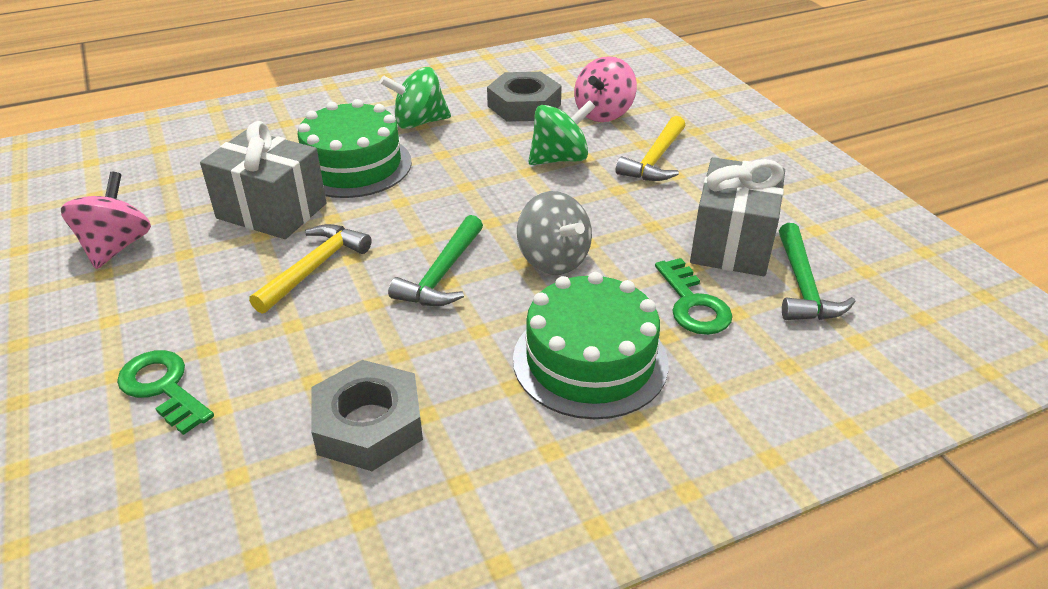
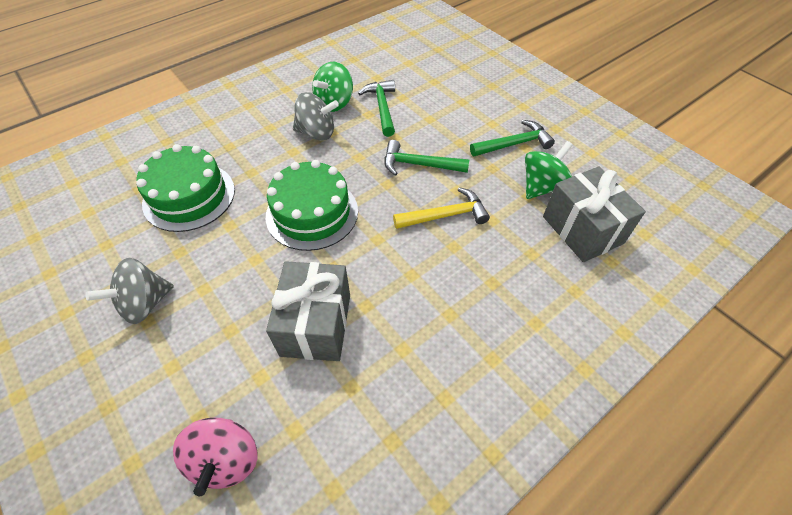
green hammer: 2 -> 3
green key: 2 -> 0
grey nut: 2 -> 0
grey spinning top: 1 -> 2
pink spinning top: 2 -> 1
yellow hammer: 2 -> 1

